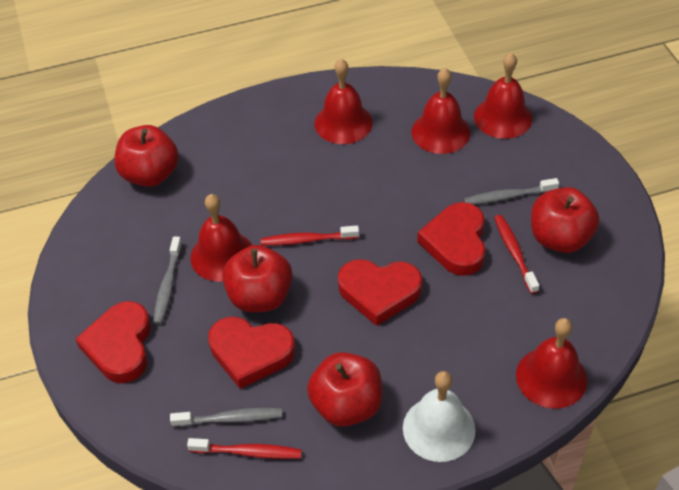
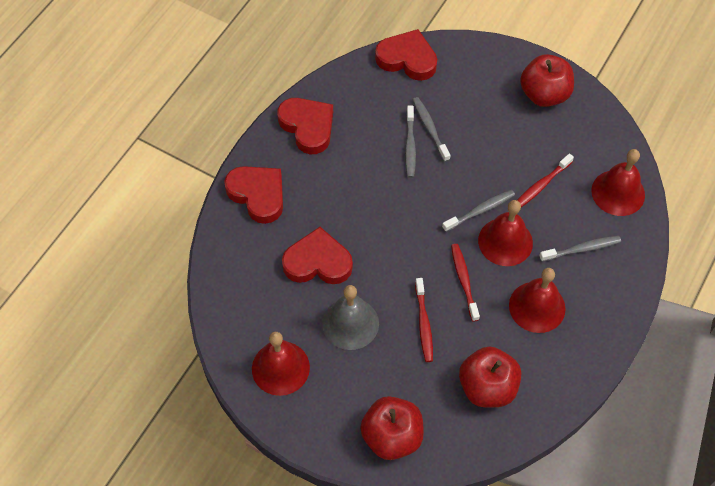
grey bell: 0 -> 1
grey toothbrush: 3 -> 4
red apple: 4 -> 3
red bell: 5 -> 4
white bell: 1 -> 0

